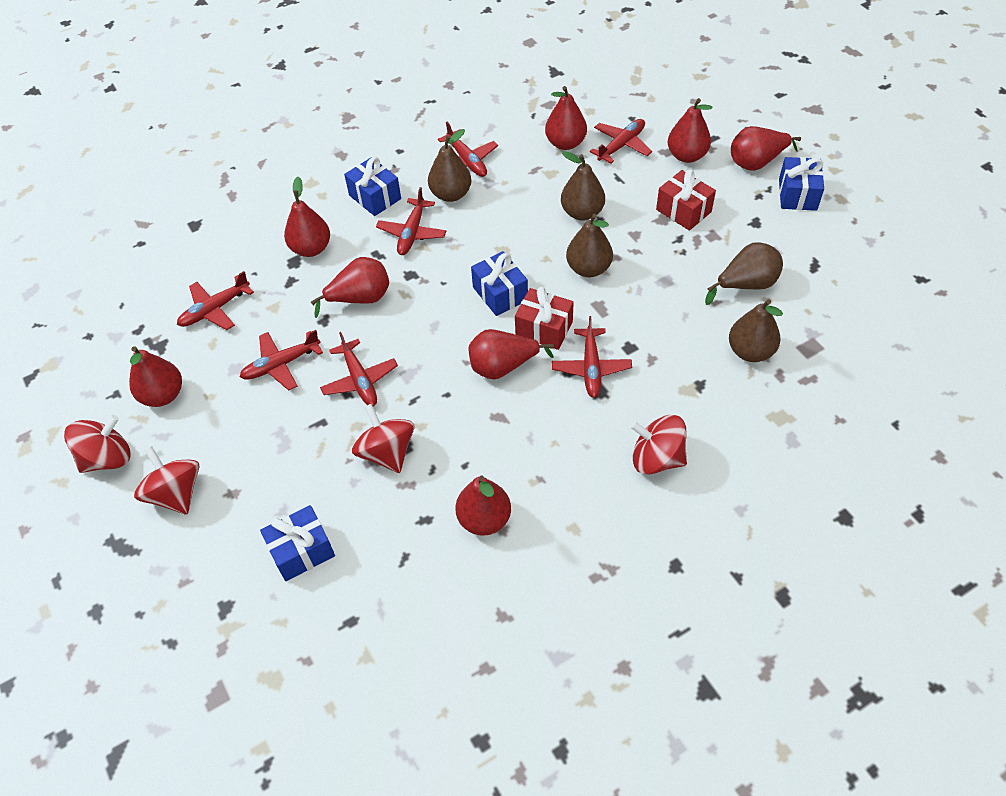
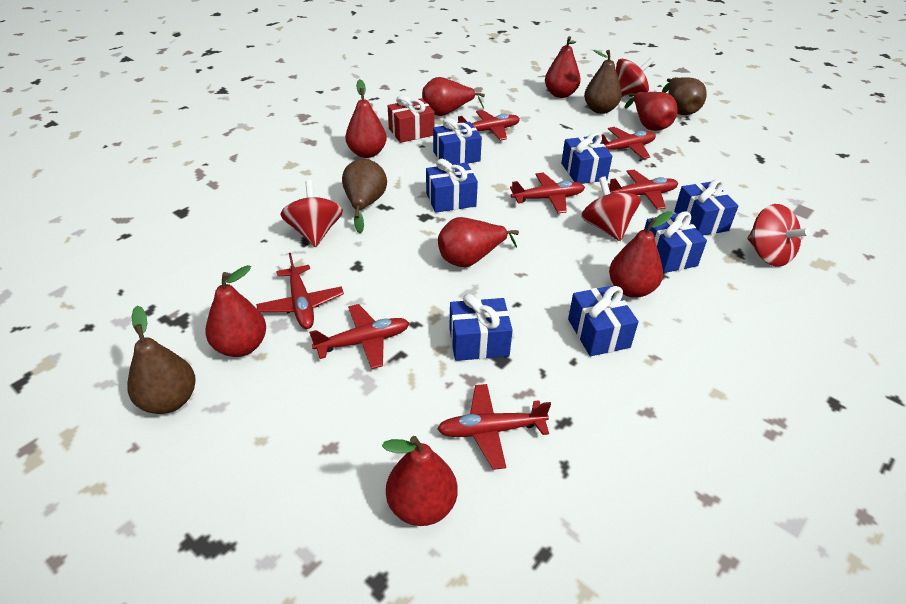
blue gift: 4 -> 7
brown pear: 5 -> 4
red gift: 2 -> 1

